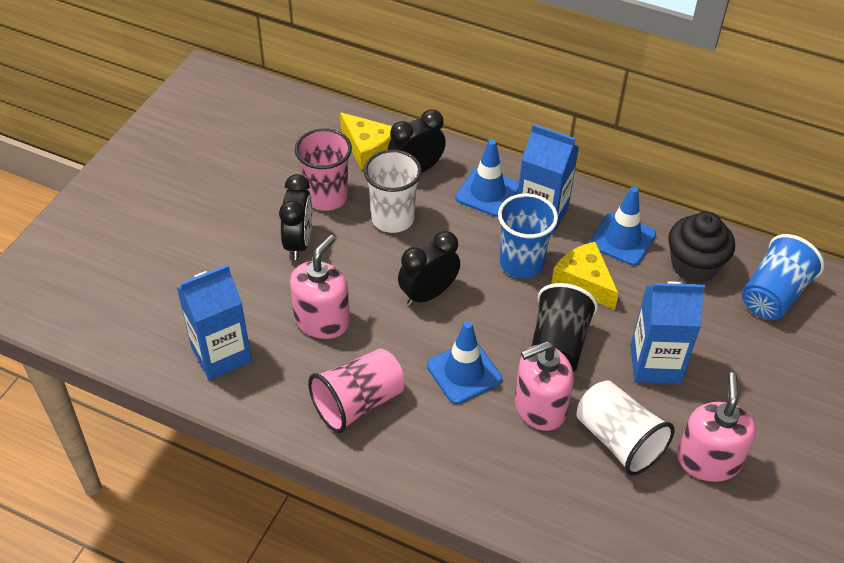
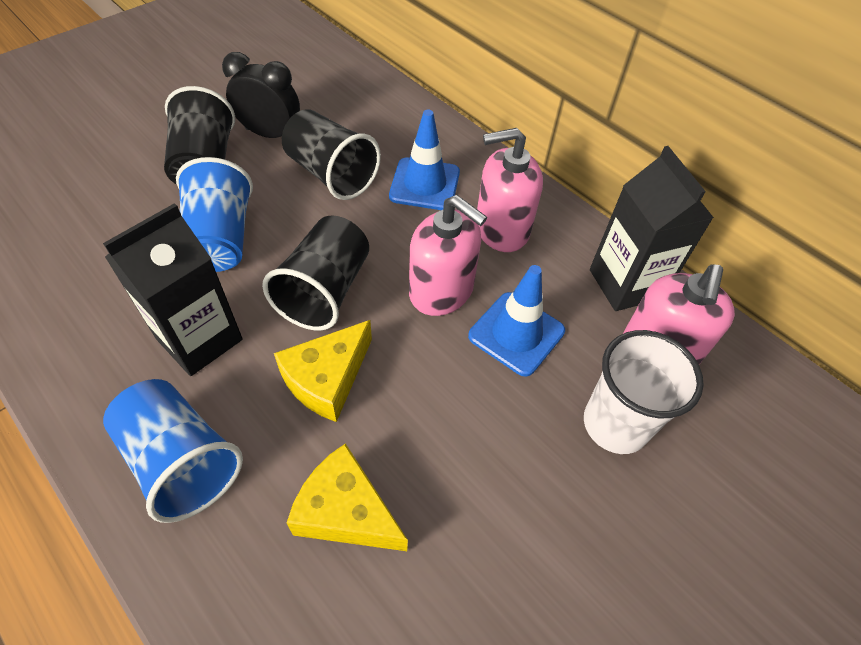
black carton: 0 -> 2
black clock: 3 -> 1
black cup: 1 -> 3
black cupcake: 1 -> 0
blue carton: 3 -> 0
blue traffic cone: 3 -> 2
pink cup: 2 -> 0
white cup: 2 -> 1

